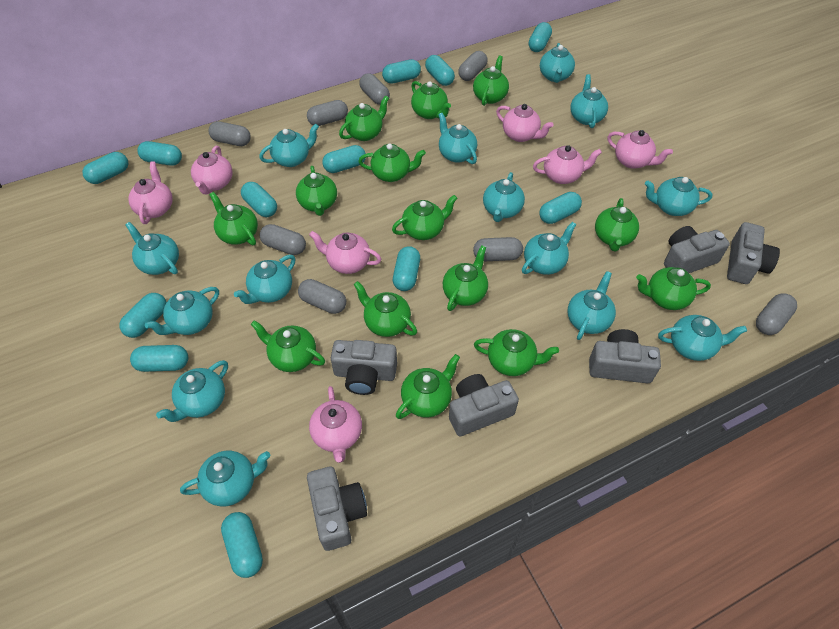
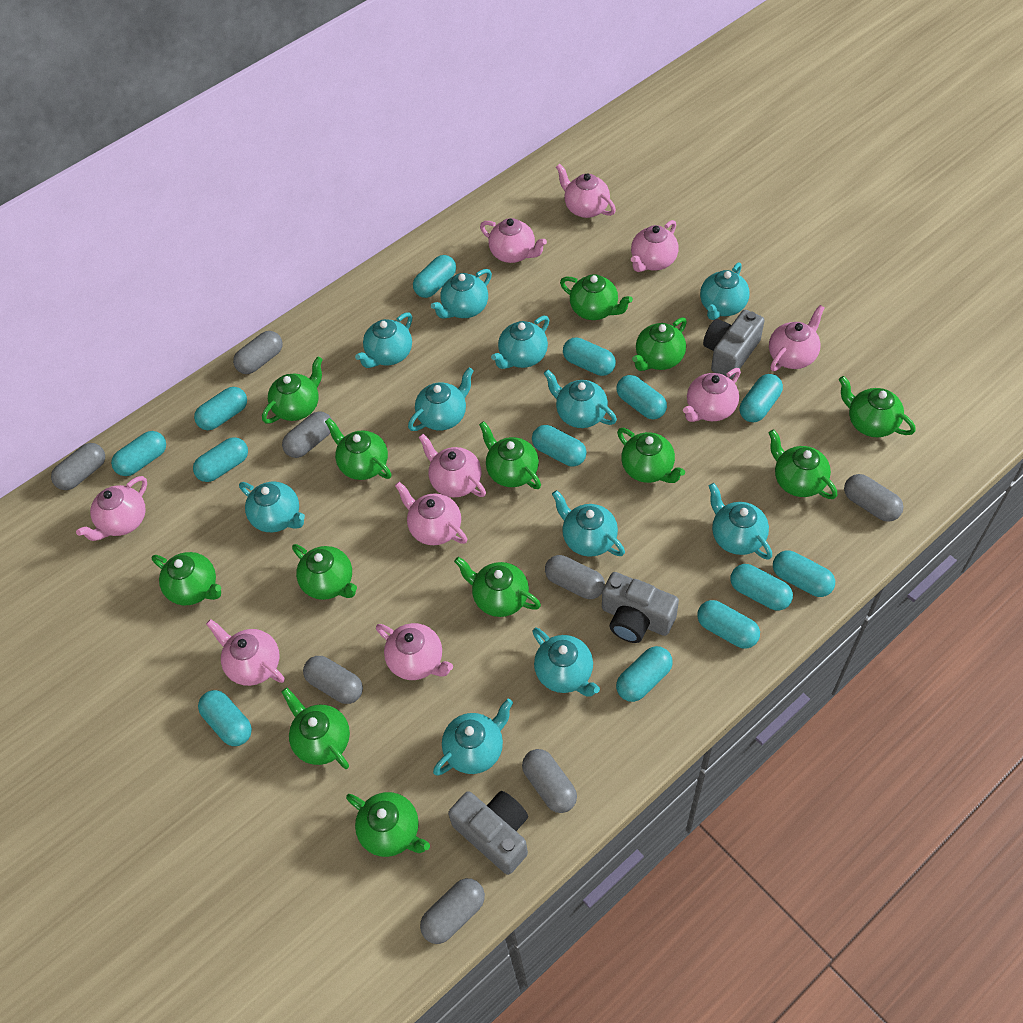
green teapot: 14 -> 13
grey camera: 6 -> 3
pink teapot: 7 -> 10
turquoise capsule: 12 -> 13
turquoise teapot: 14 -> 11

